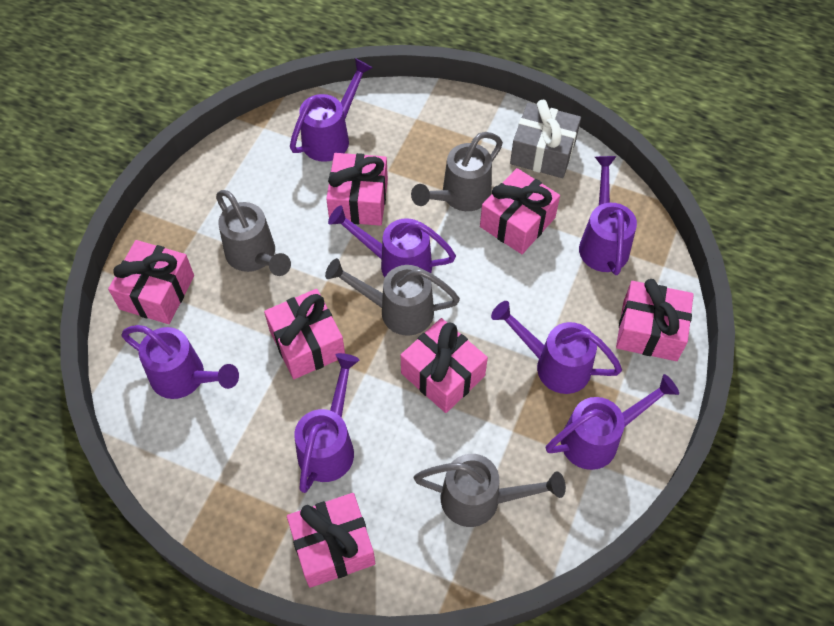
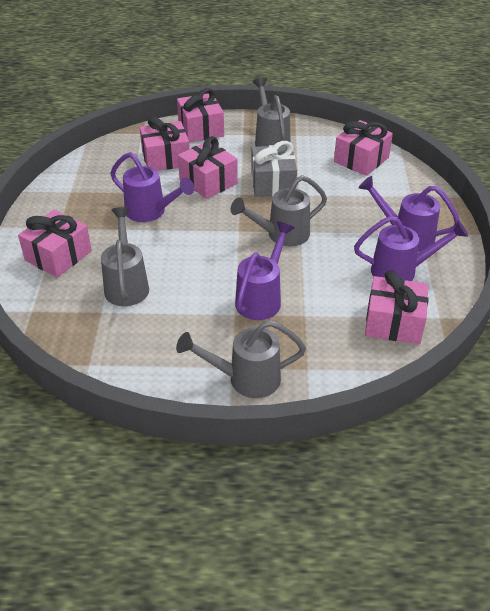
pink gift: 7 -> 6
purple watering can: 7 -> 4

